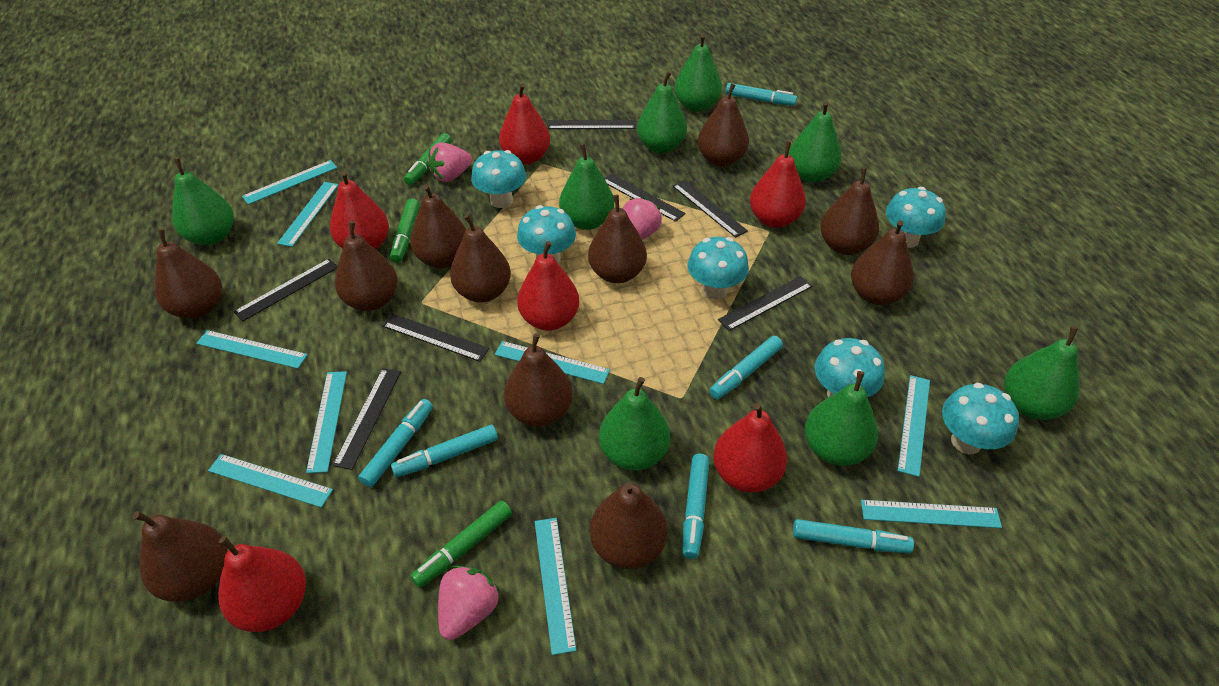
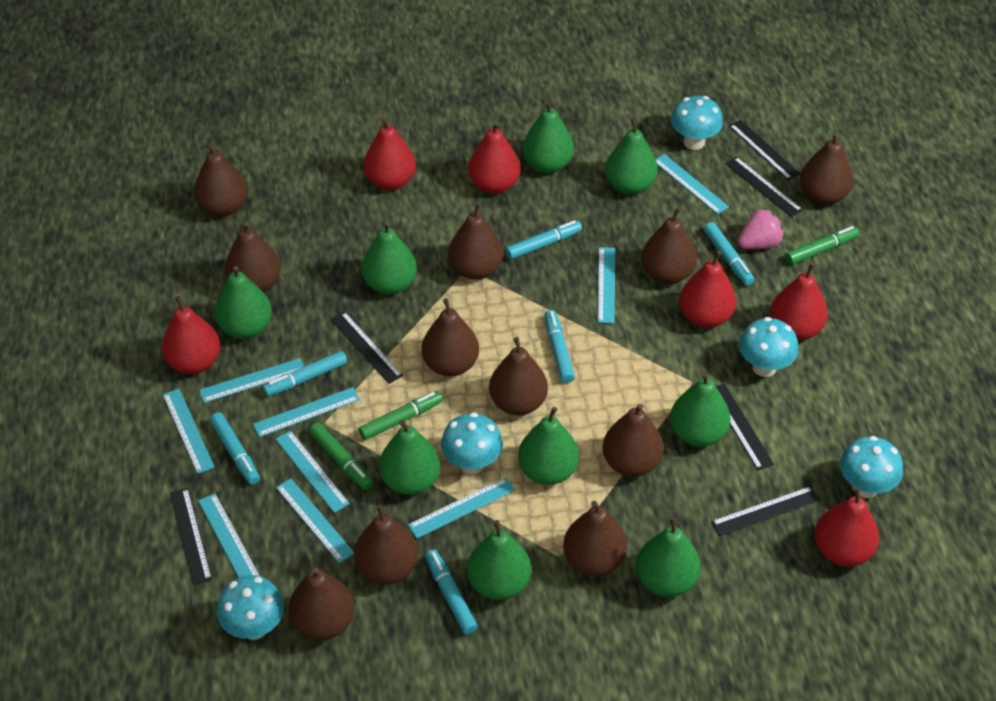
black ruler: 7 -> 6
green pear: 8 -> 9
pink strawberry: 3 -> 1
turquoise mushroom: 6 -> 5

